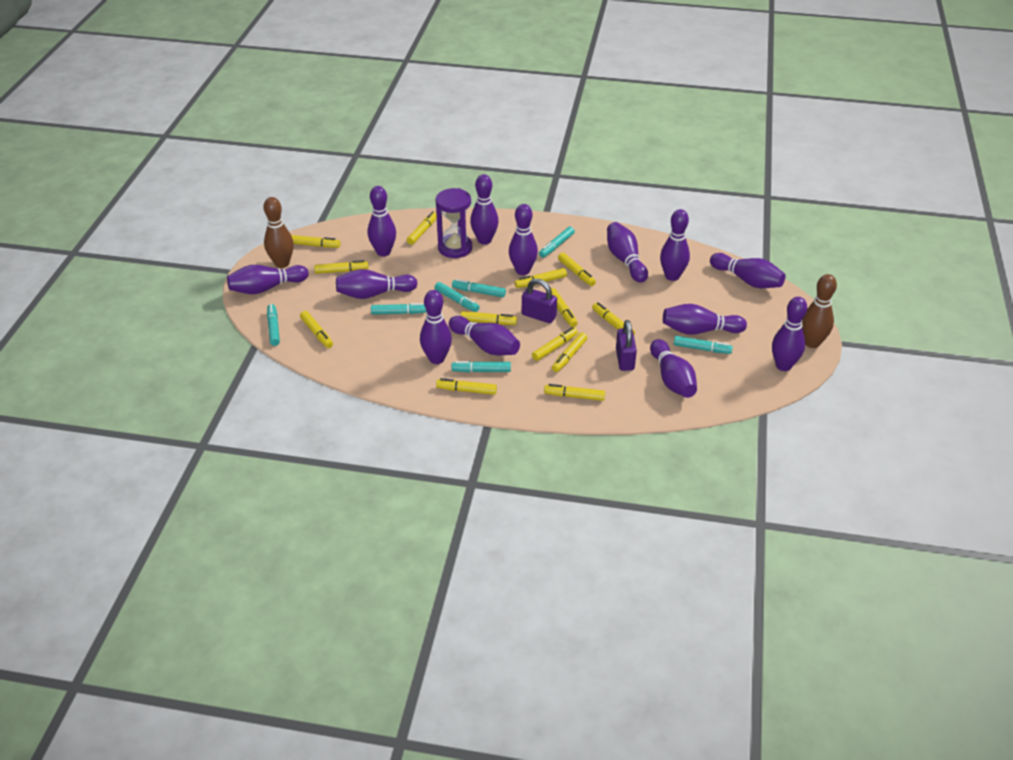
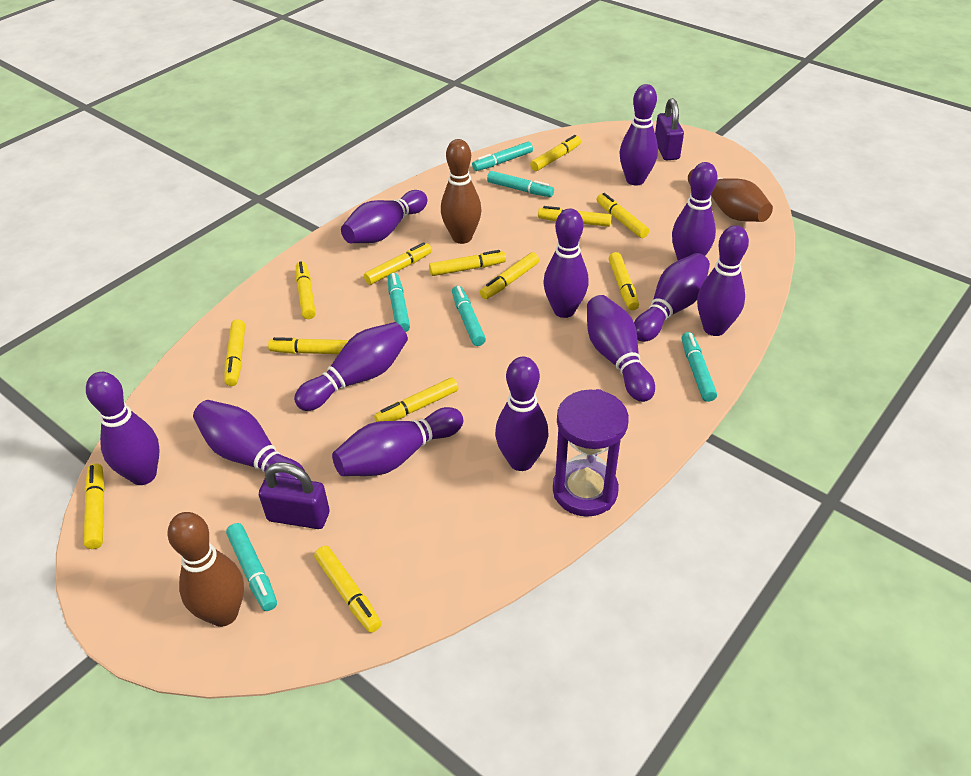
brown bowling pin: 2 -> 3
purple bowling pin: 13 -> 12
turquoise marker: 7 -> 6

